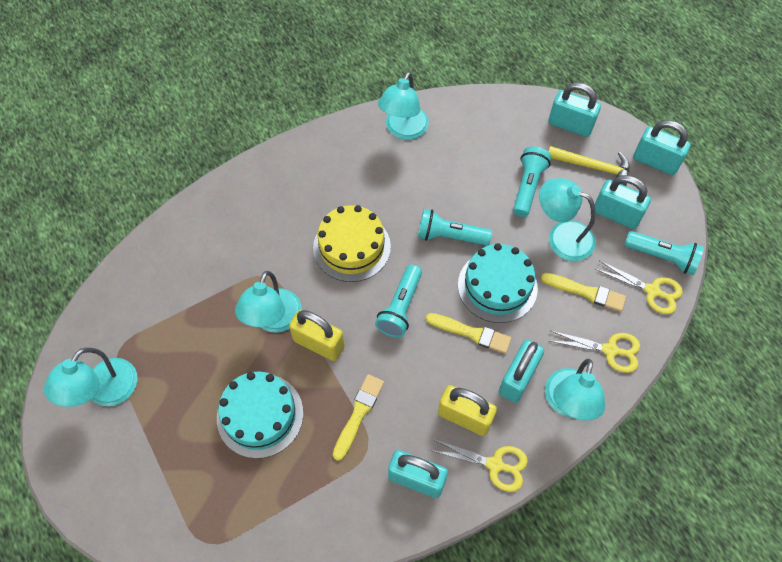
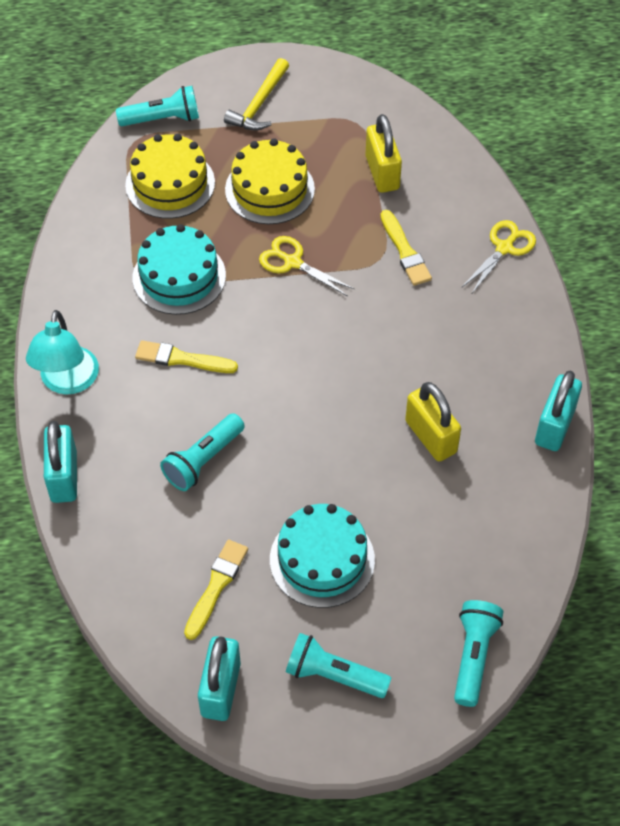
turquoise lamp: 5 -> 1
turquoise padlock: 5 -> 3
yellow cake: 1 -> 2
yellow scissors: 3 -> 2

